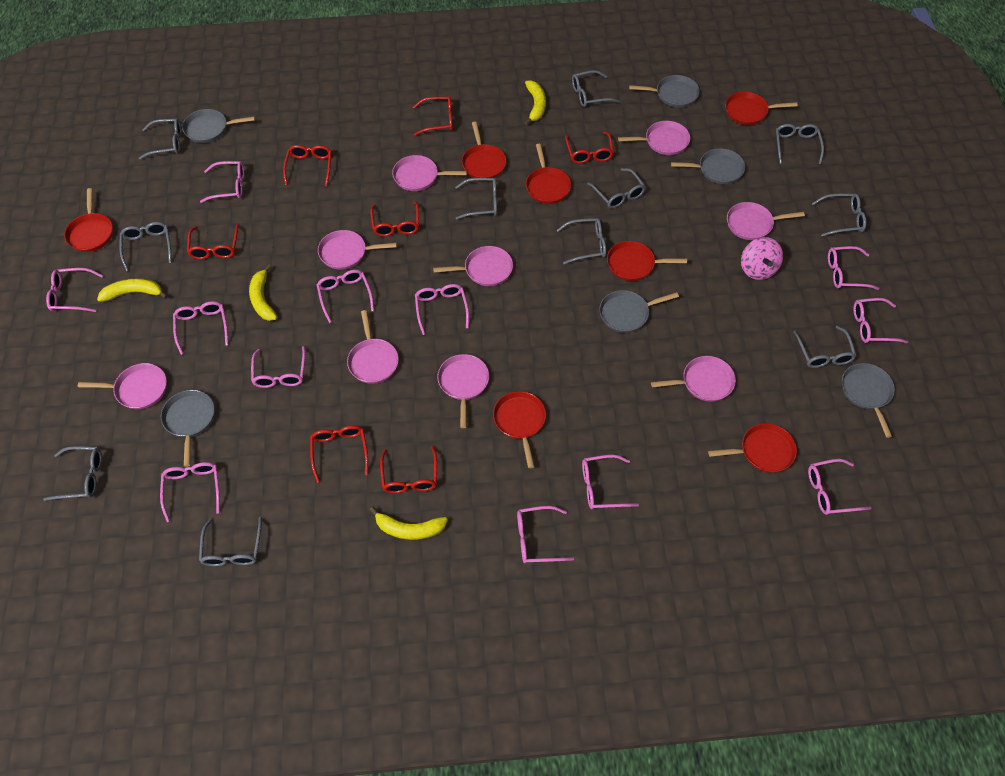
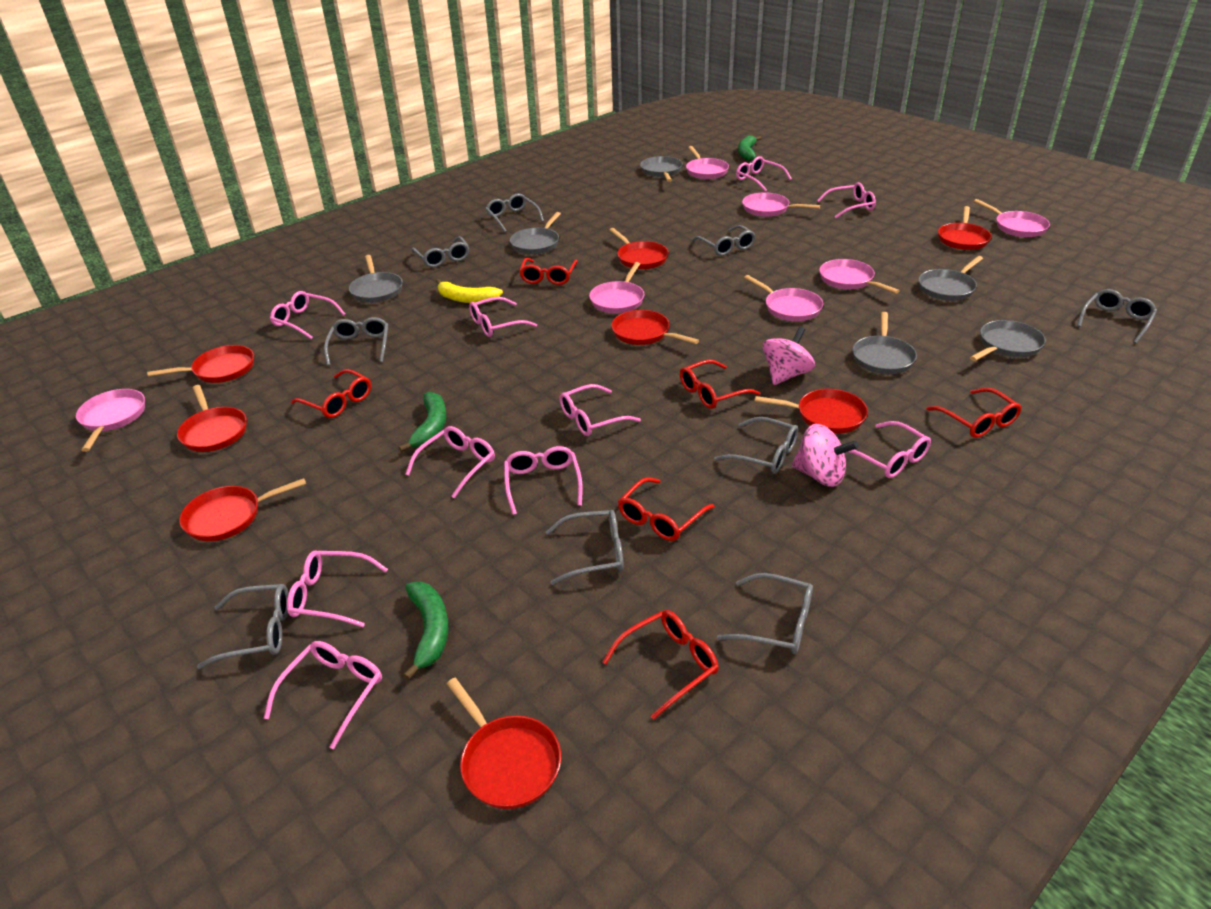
green banana: 0 -> 3
grey glasses: 11 -> 9
pink glasses: 12 -> 10
pink pan: 9 -> 7
pink spinning top: 1 -> 2
red glasses: 7 -> 6
red pan: 7 -> 8
yellow banana: 4 -> 1

